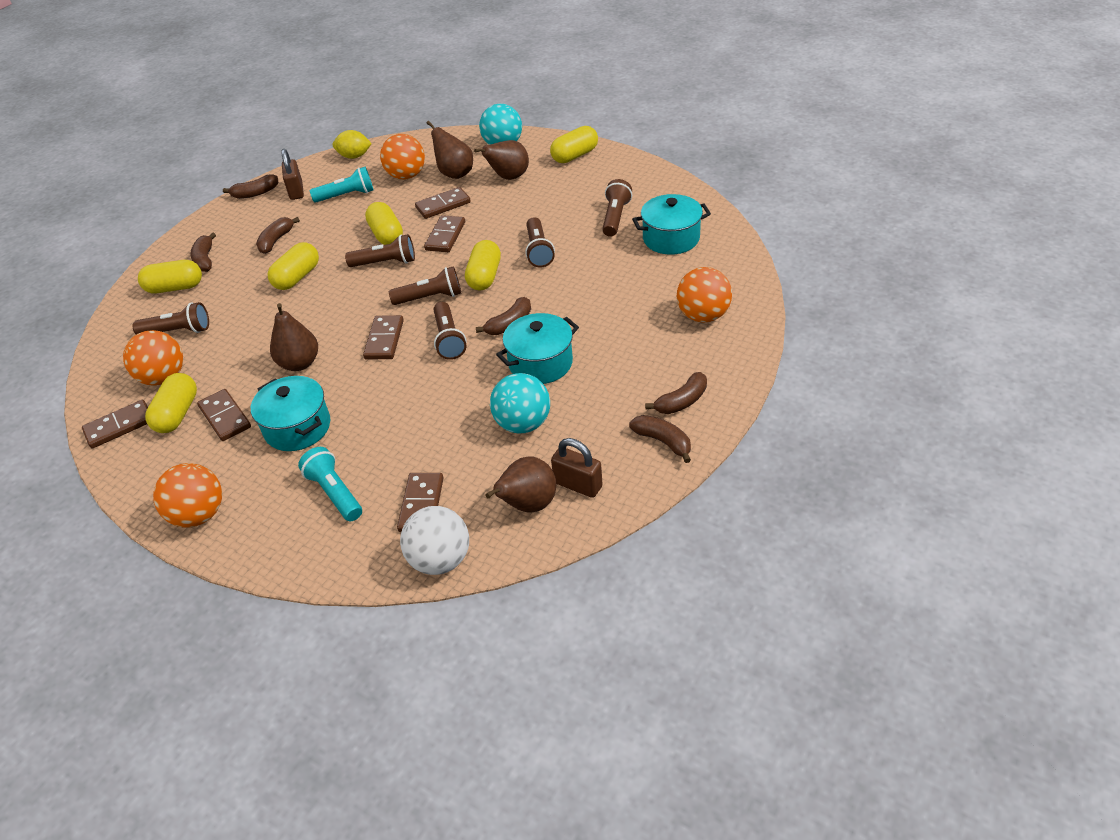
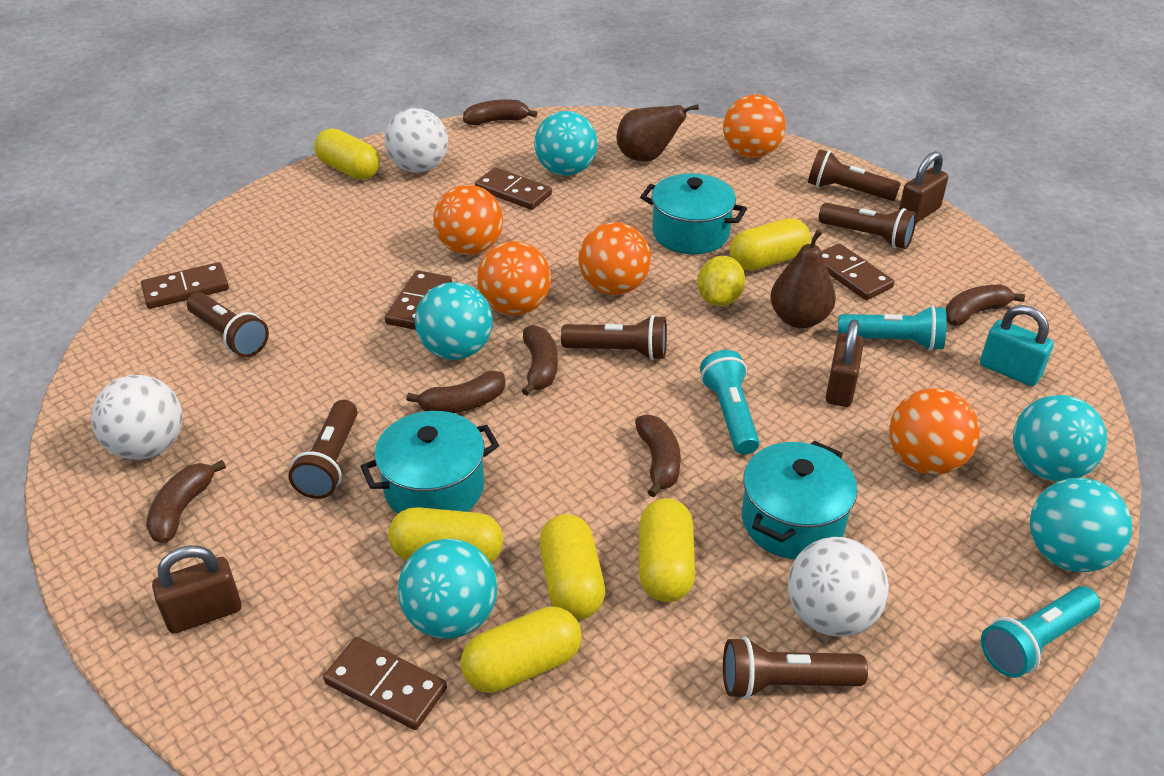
brown domino: 6 -> 5
brown padlock: 2 -> 3
brown pear: 4 -> 2
orange ball: 4 -> 5
turquoise ball: 2 -> 5
turquoise flashlight: 2 -> 3
turquoise padlock: 0 -> 1
white ball: 1 -> 3

